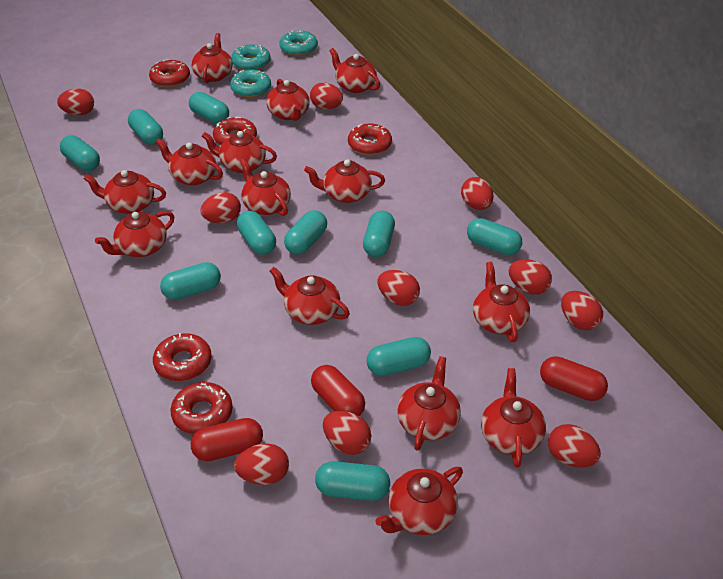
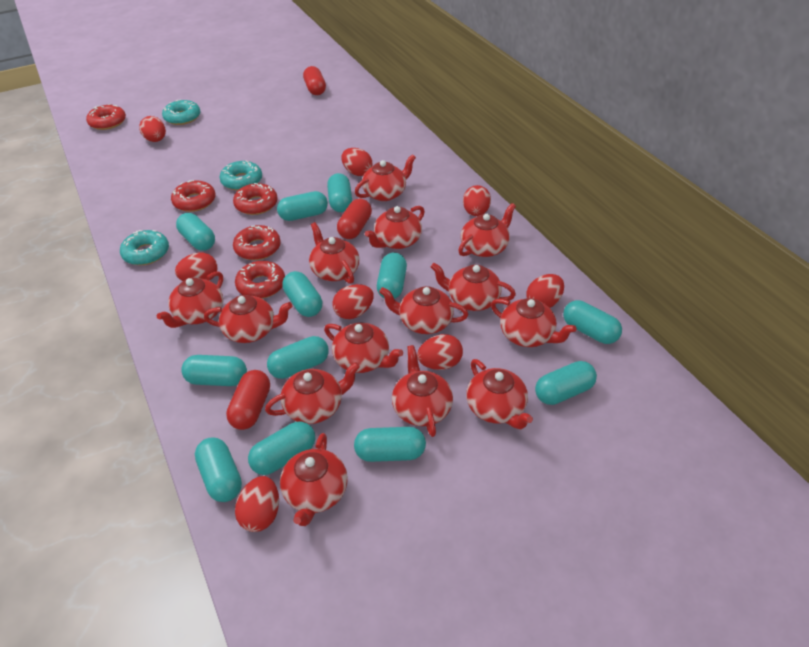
red egg: 10 -> 8
turquoise capsule: 10 -> 12

